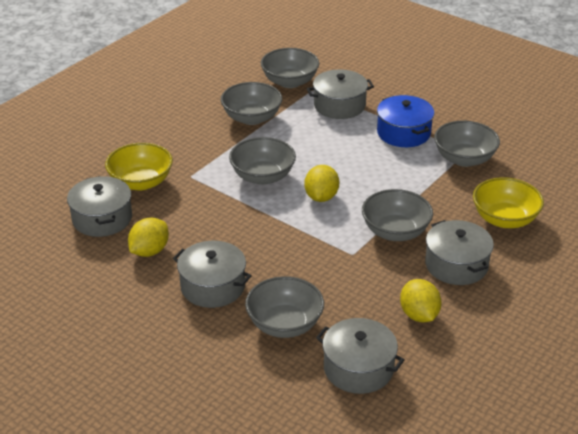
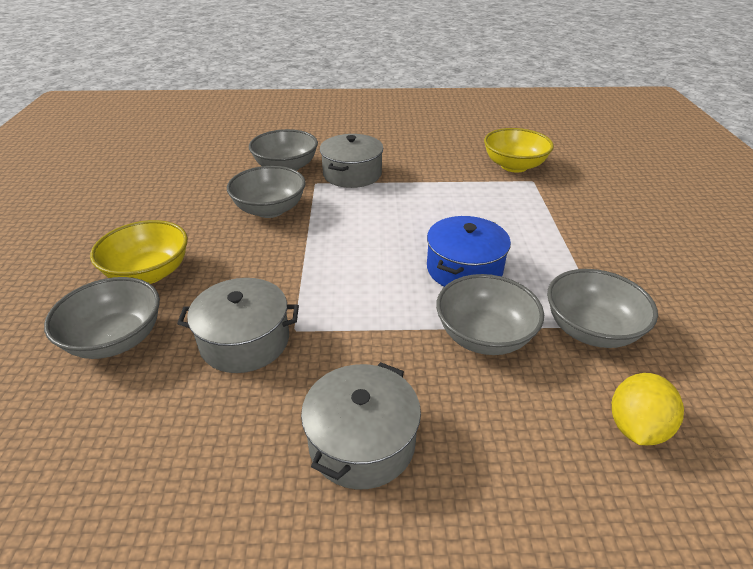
grey bowl: 6 -> 5
grey pot: 5 -> 3
yellow lemon: 3 -> 1

